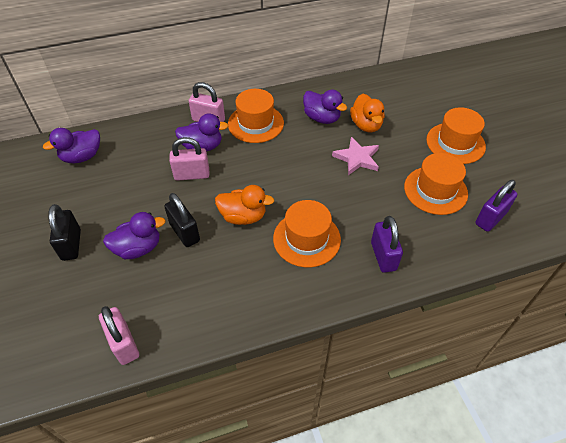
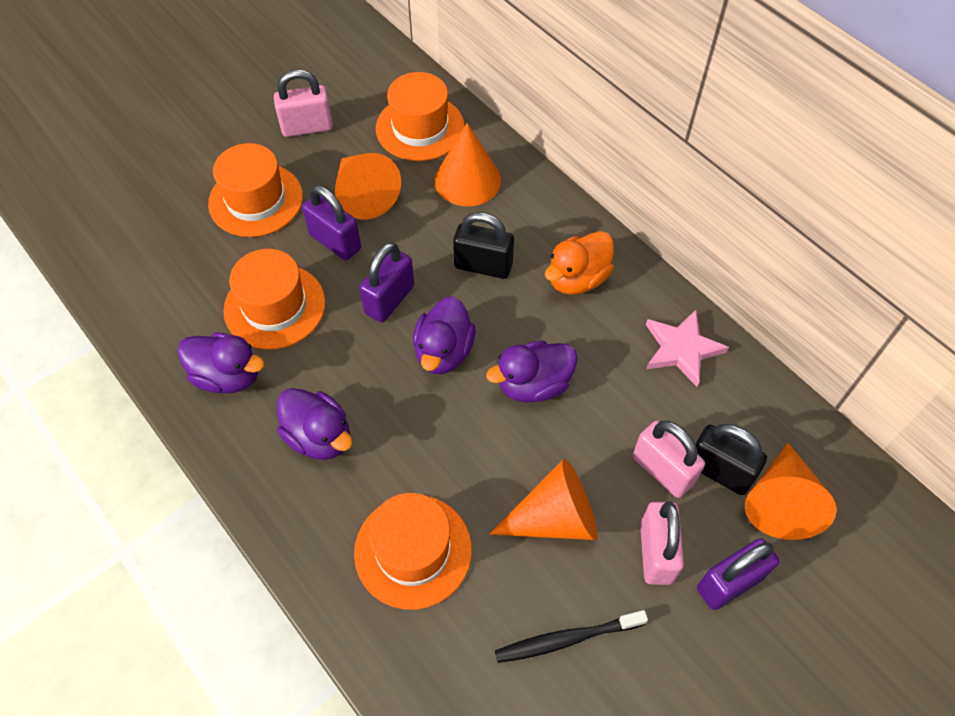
black toothbrush: 0 -> 1
orange cone: 0 -> 4
orange duck: 2 -> 1
purple padlock: 2 -> 3

